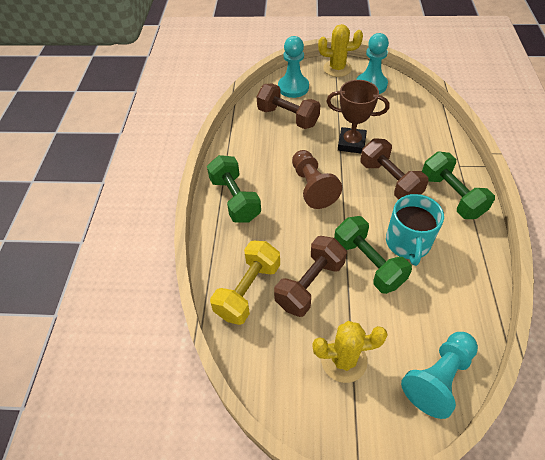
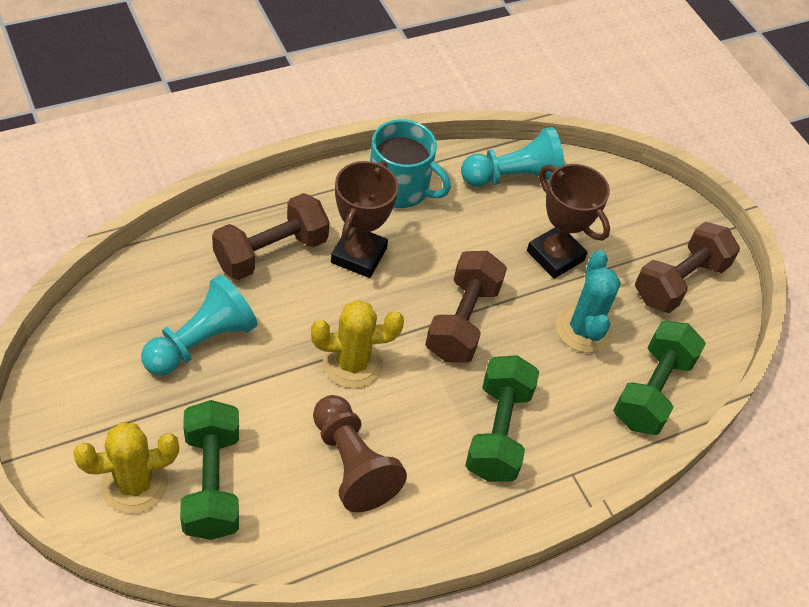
brown trophy: 1 -> 2
turquoise cactus: 0 -> 1
turquoise pawn: 3 -> 2
yellow dumbbell: 1 -> 0

